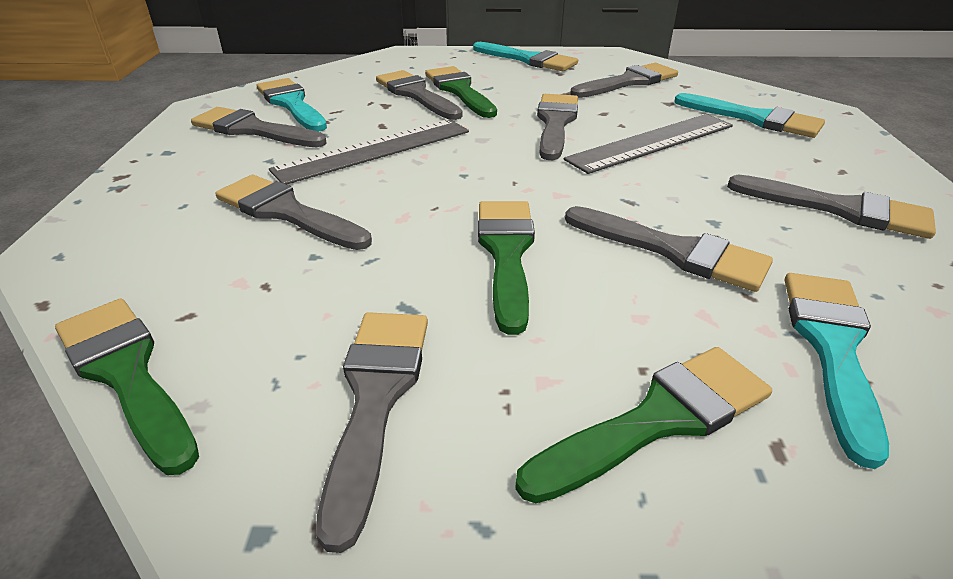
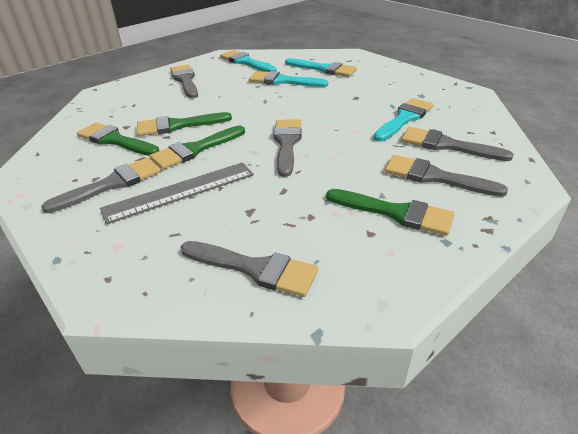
grey brush: 8 -> 6
grey ruler: 2 -> 1

